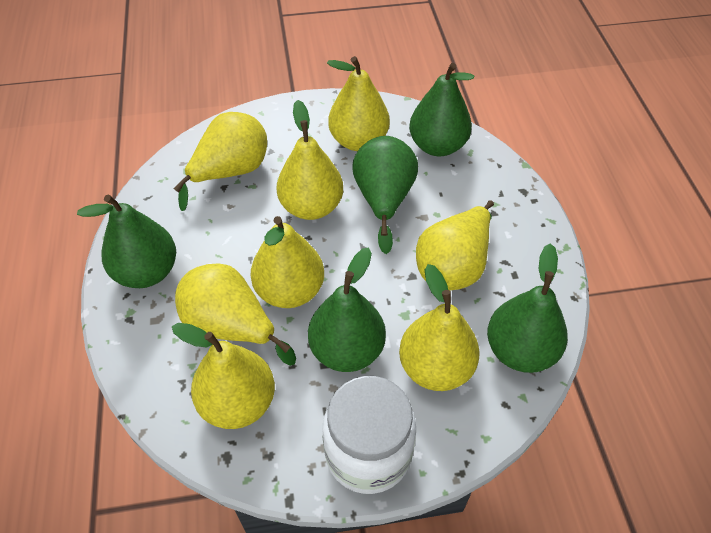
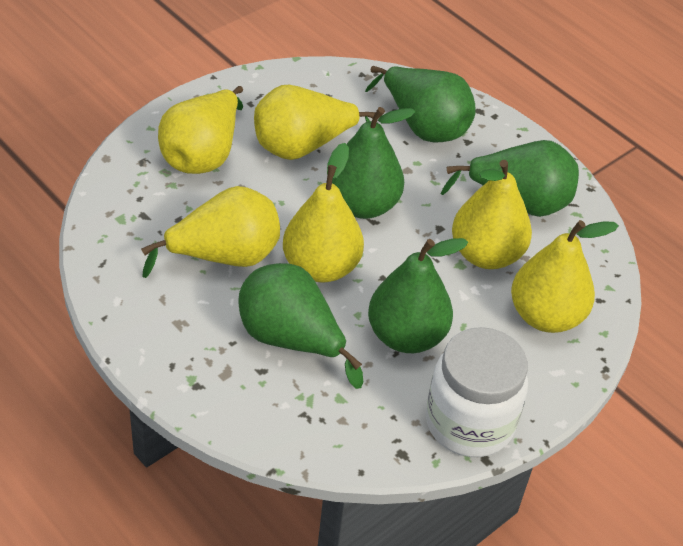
yellow pear: 8 -> 6

